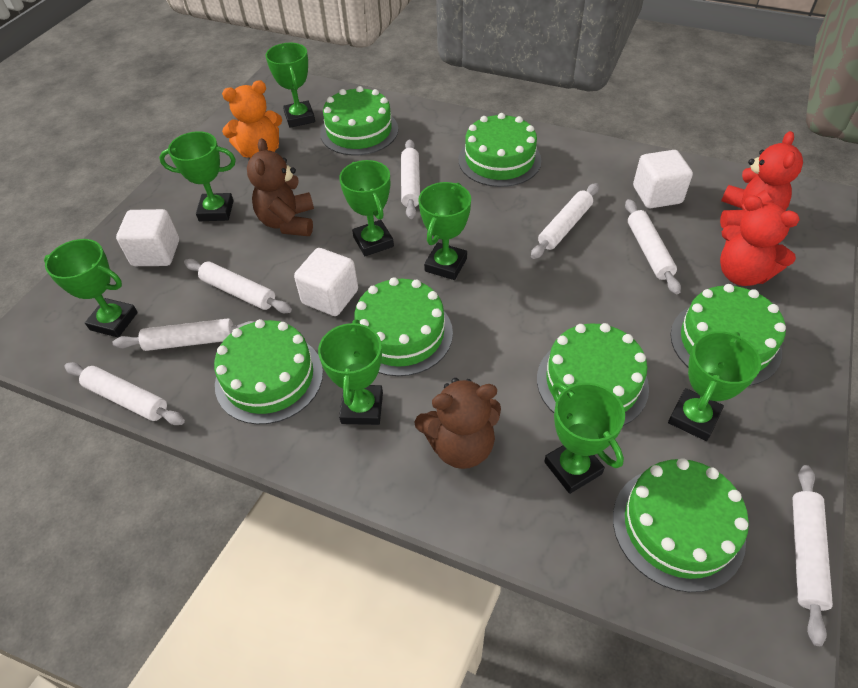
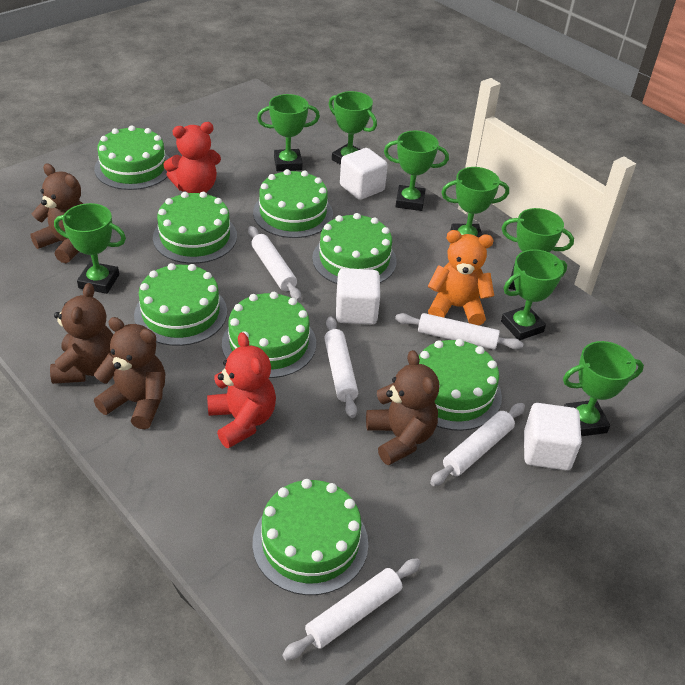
brown teddy bear: 2 -> 4
green cake: 7 -> 8
white rolling pin: 7 -> 5

